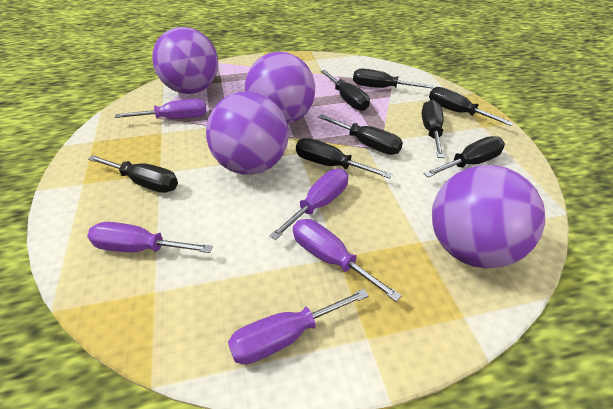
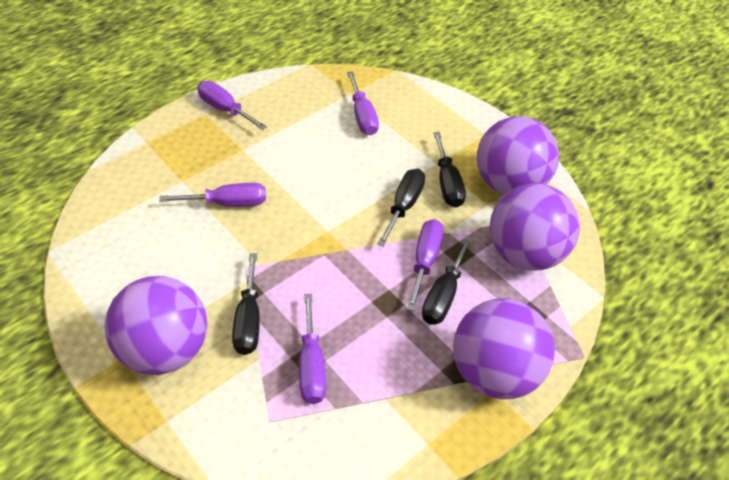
black screwdriver: 8 -> 4

